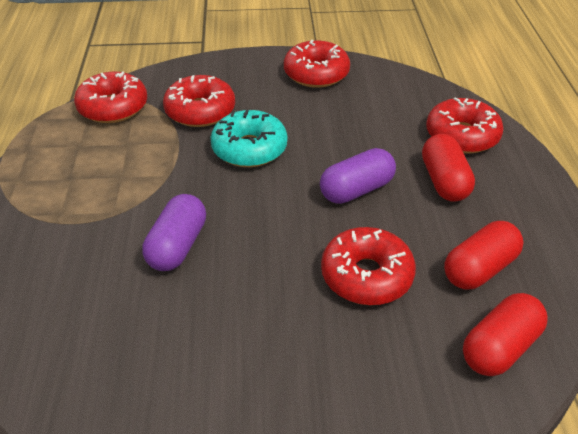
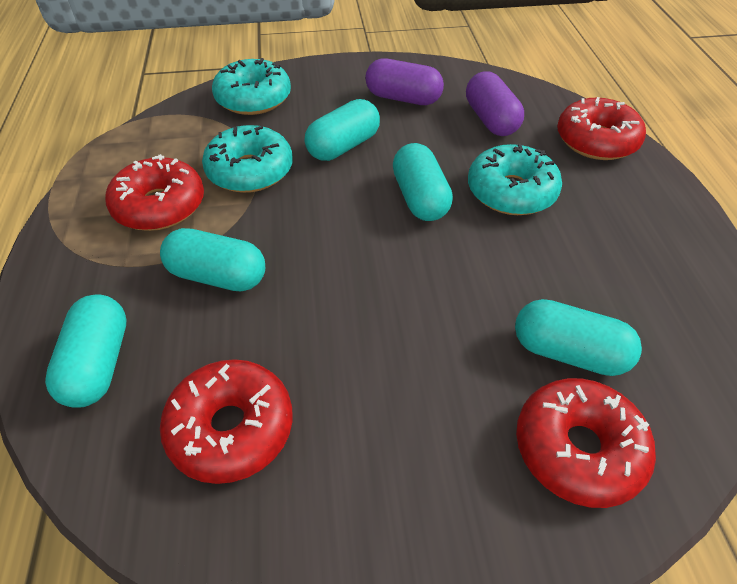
red capsule: 3 -> 0
red donut: 5 -> 4
turquoise capsule: 0 -> 5
turquoise donut: 1 -> 3

